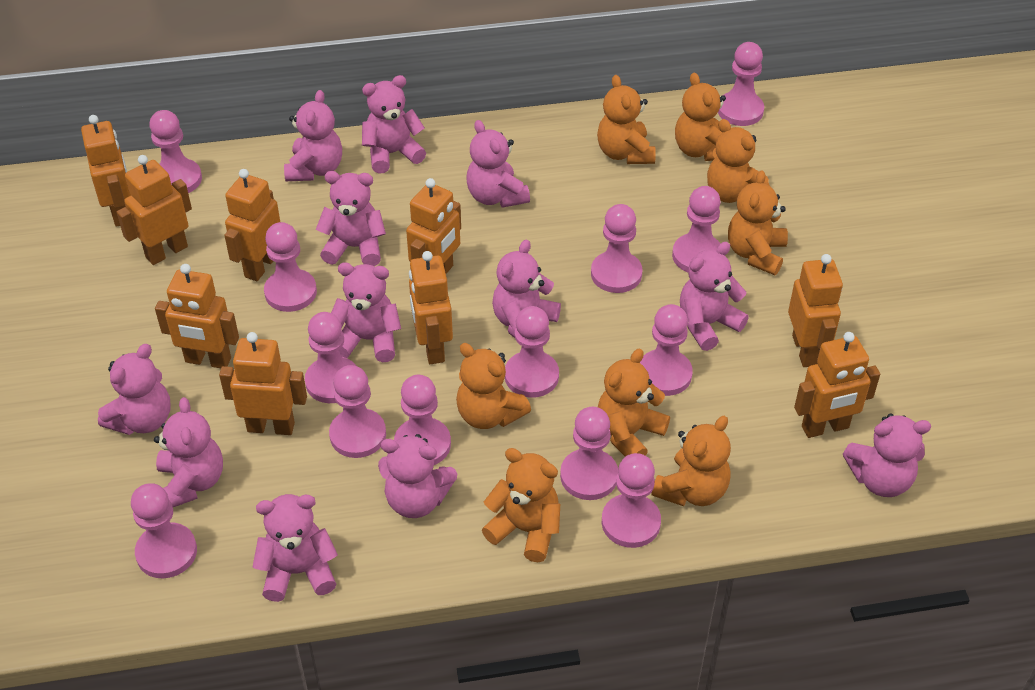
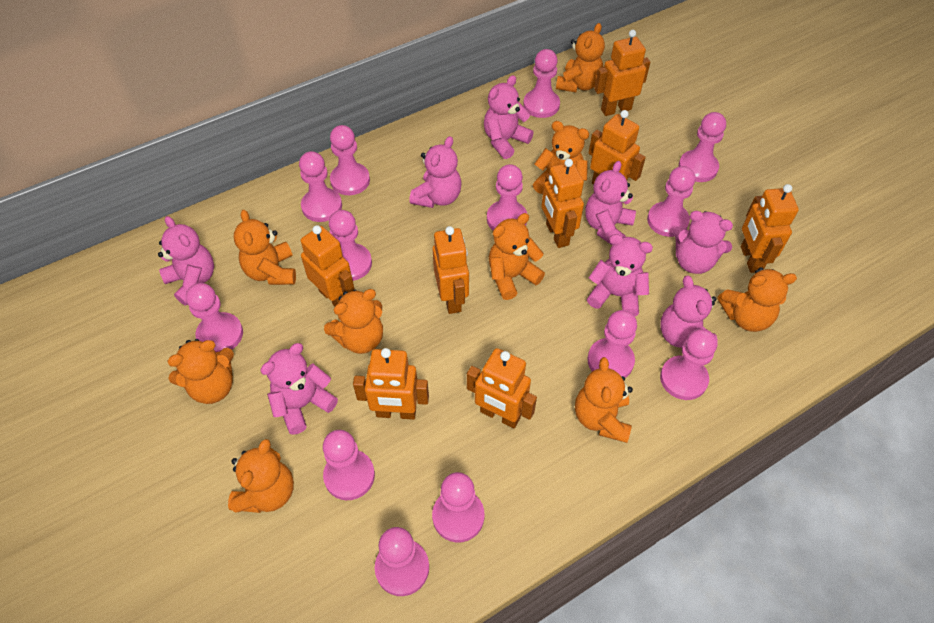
orange robot: 9 -> 8
orange teddy bear: 8 -> 9
pink teddy bear: 12 -> 8

